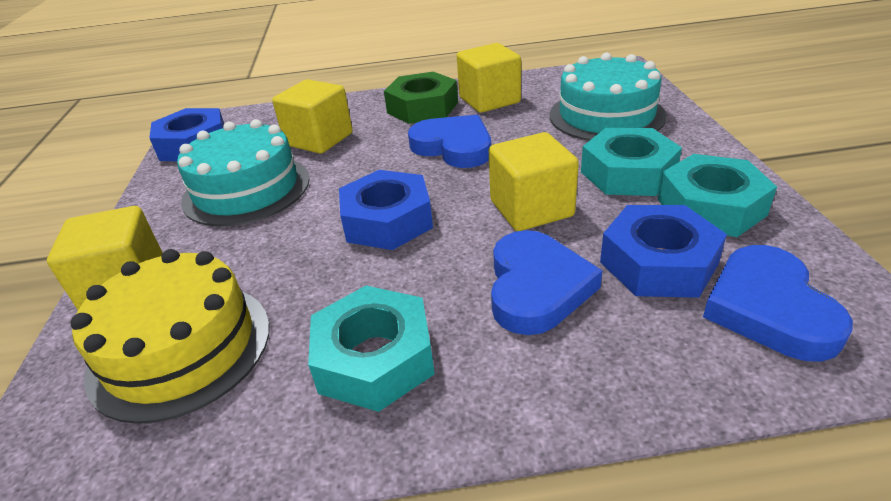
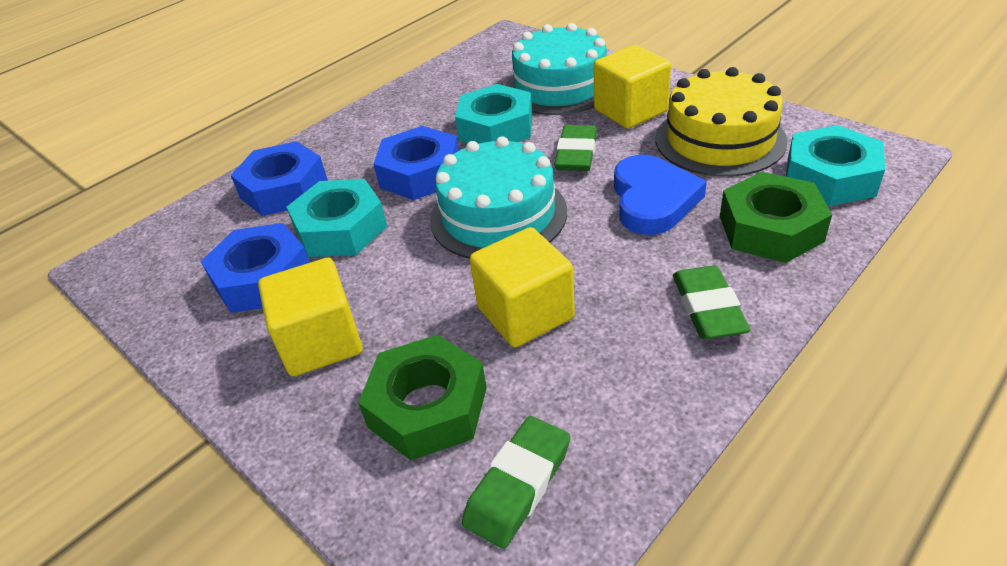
blue heart: 3 -> 1
green eraser: 0 -> 3
green nut: 1 -> 2
yellow cube: 4 -> 3

